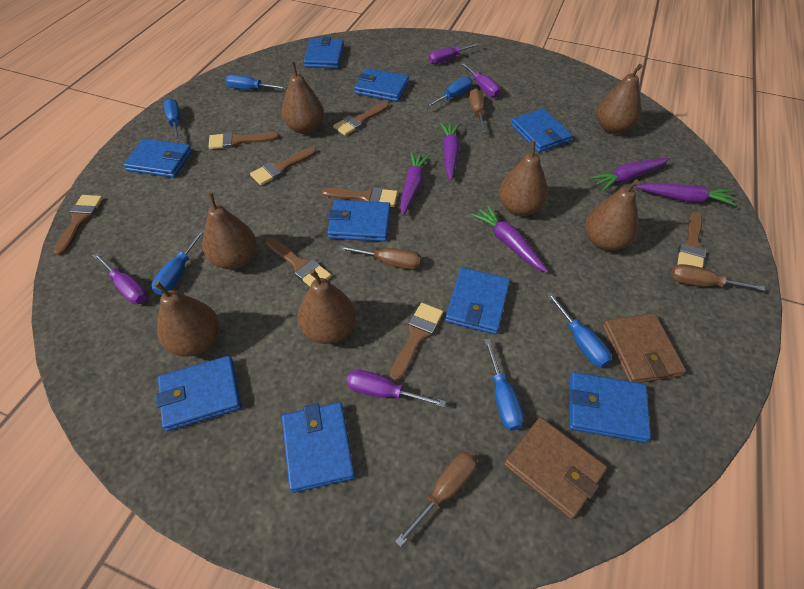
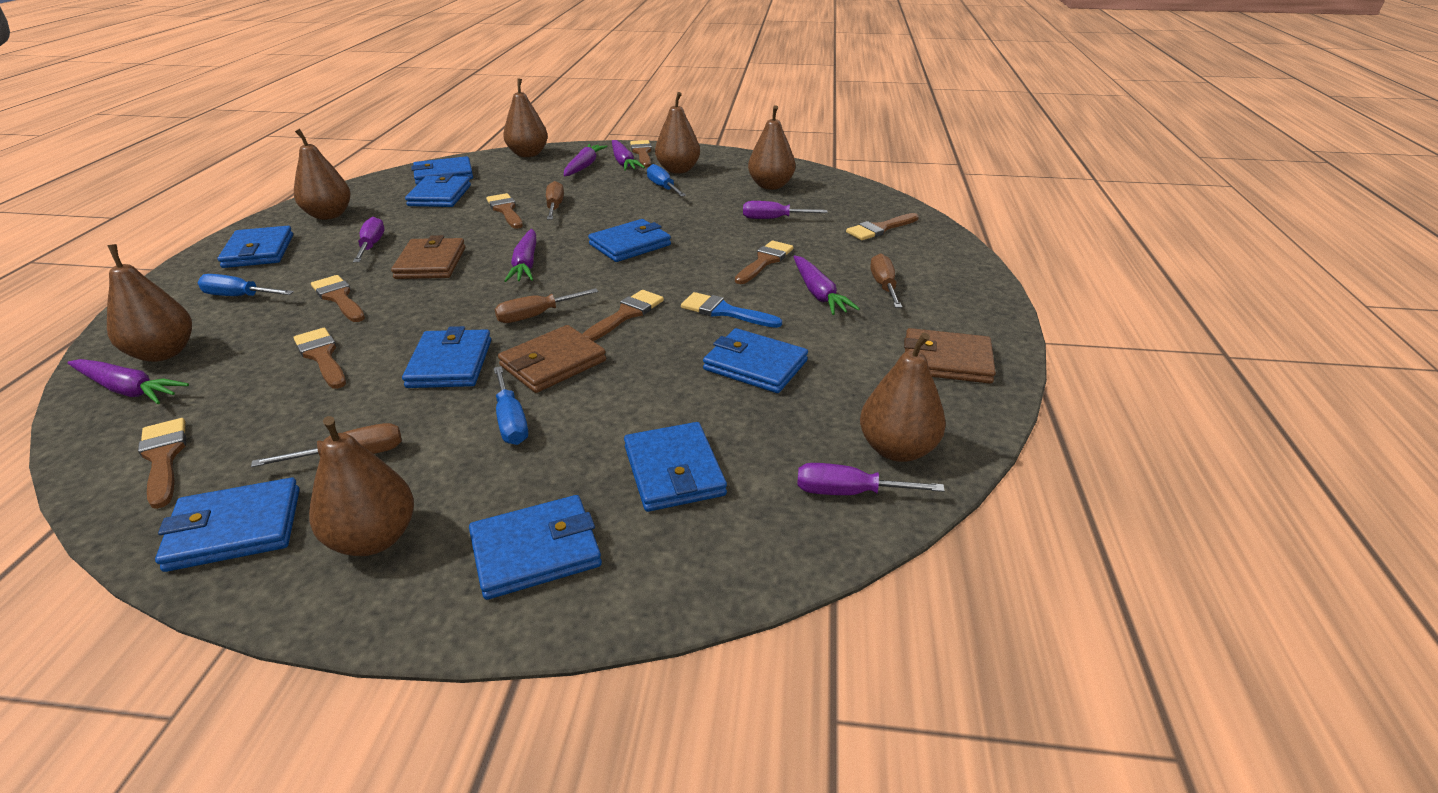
blue brush: 0 -> 1
blue screwdriver: 6 -> 3
brown wallet: 2 -> 3
purple screwdriver: 4 -> 3

